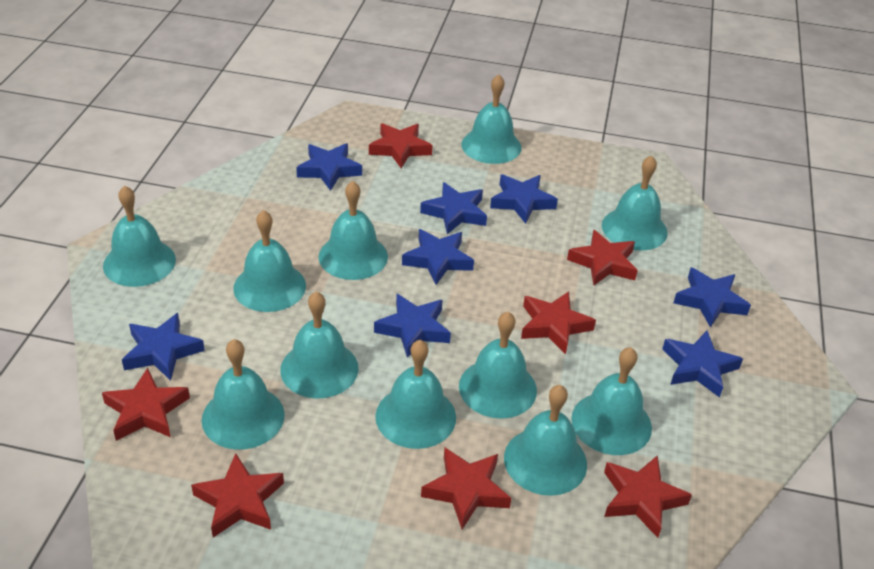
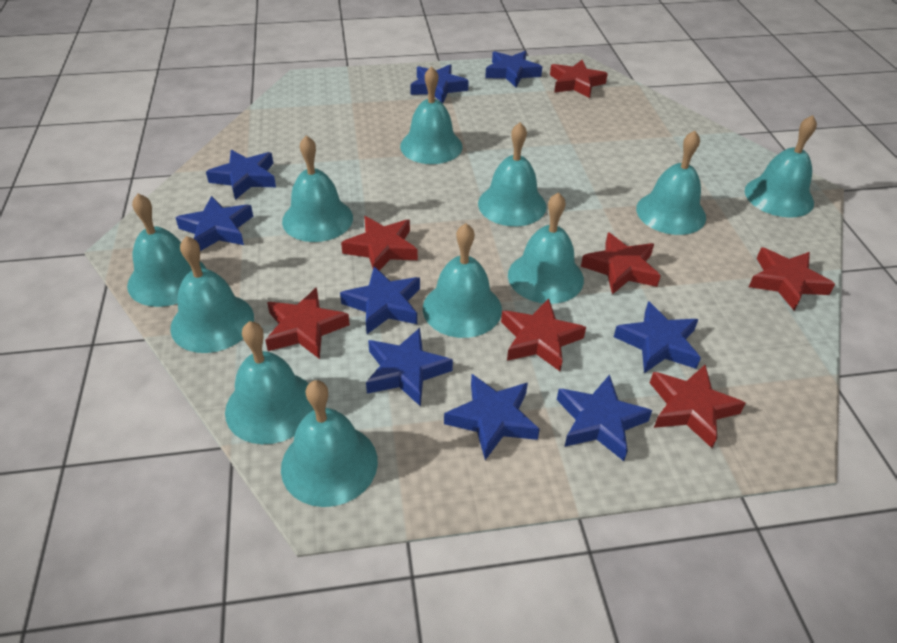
blue star: 8 -> 9

